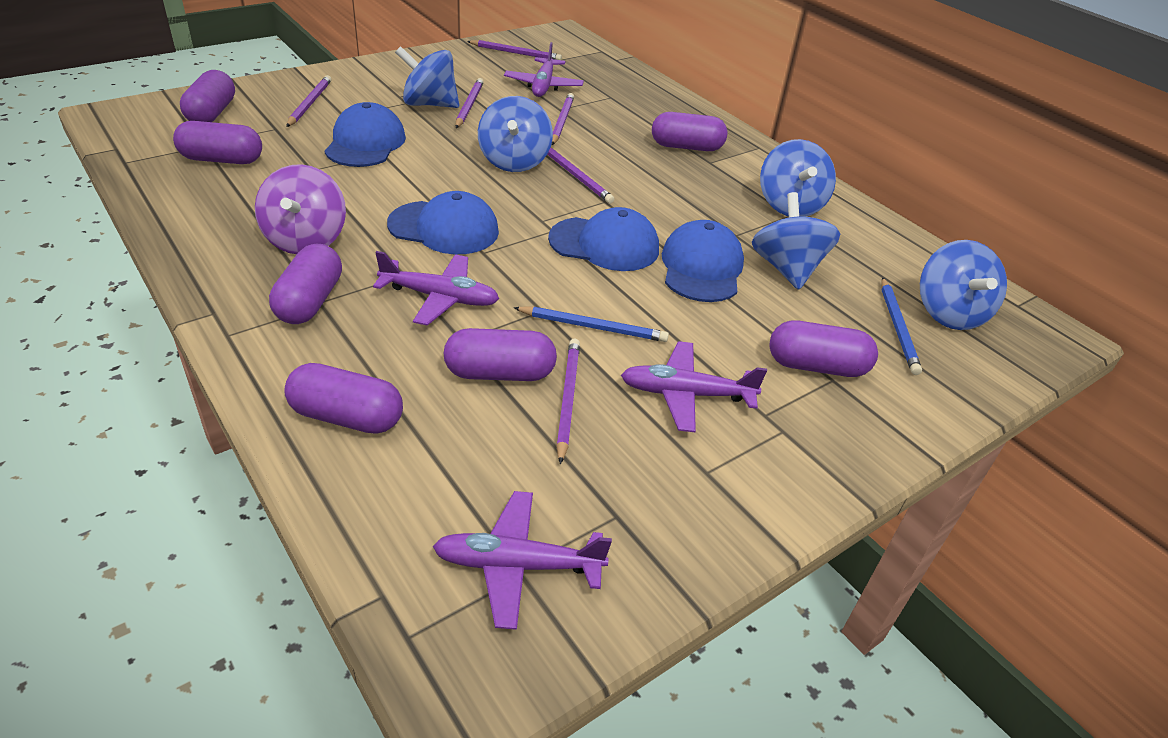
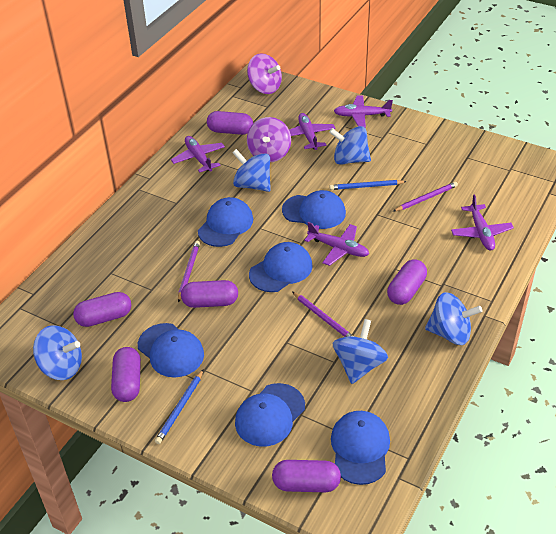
blue cap: 4 -> 6
purple capsule: 7 -> 6
purple pencil: 6 -> 3
purple plane: 4 -> 5
purple spinning top: 1 -> 2

